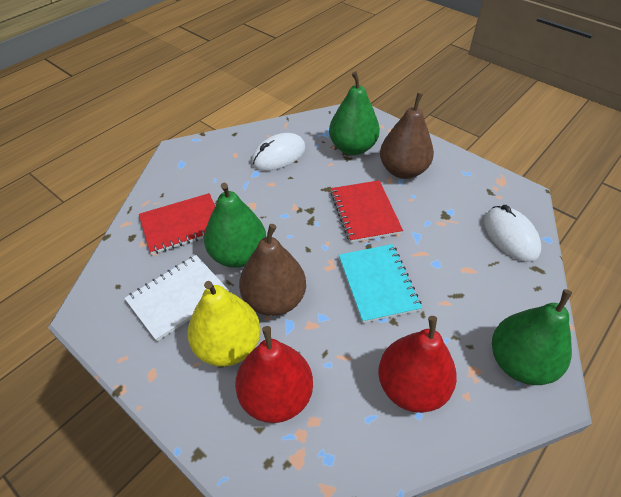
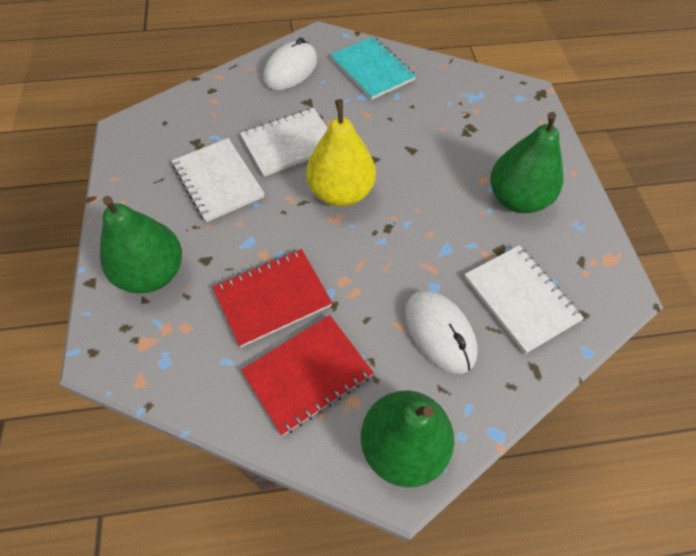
brown pear: 2 -> 0
red pear: 2 -> 0
white notebook: 1 -> 3

